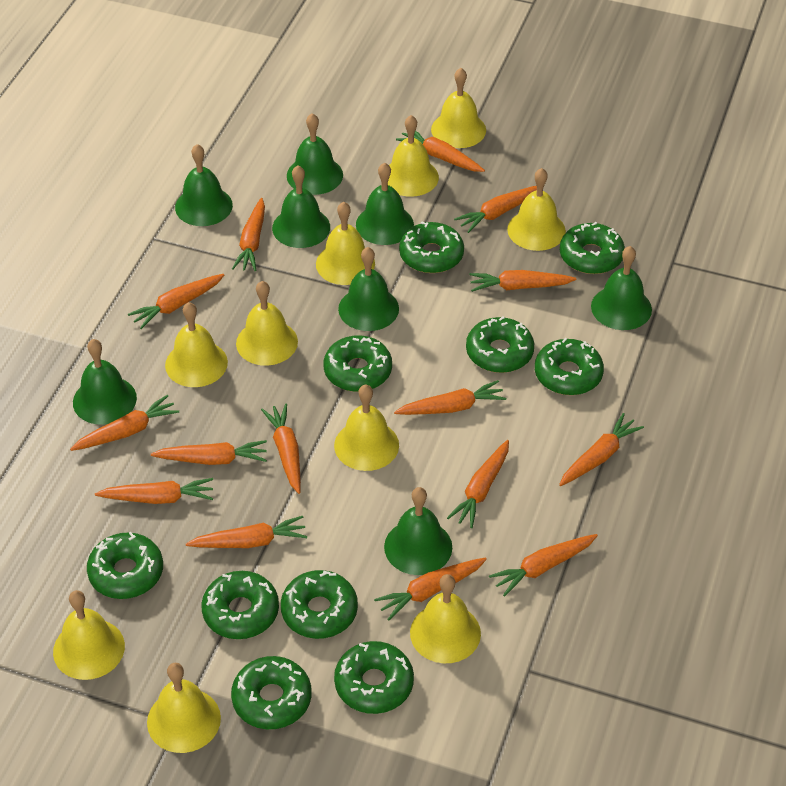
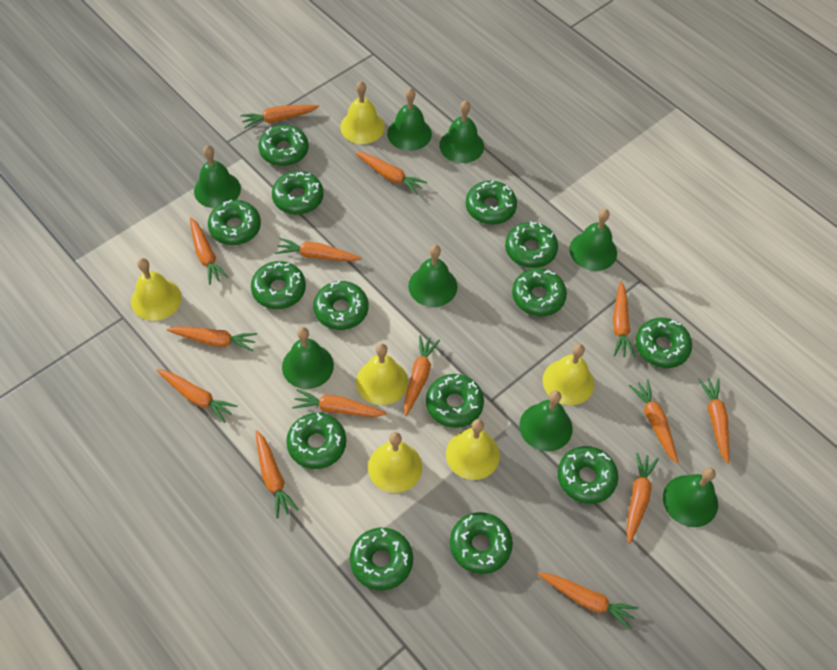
green donut: 10 -> 14
orange carrot: 15 -> 14
yellow bell: 10 -> 6

